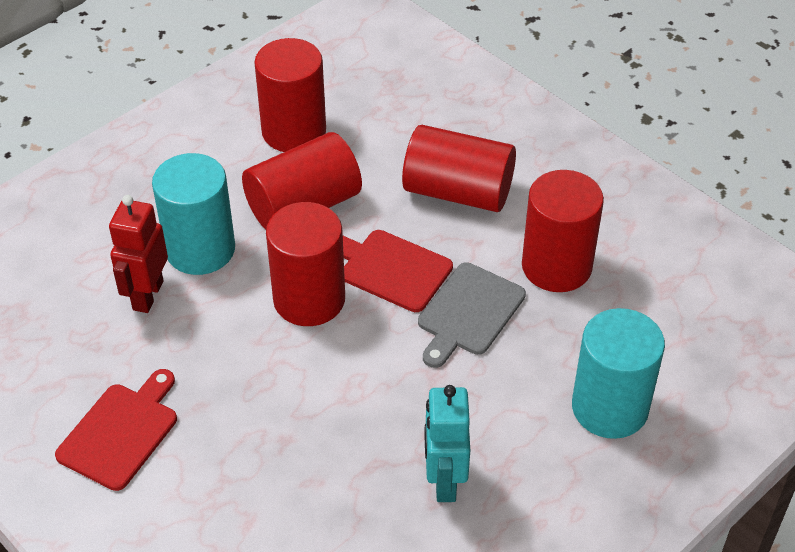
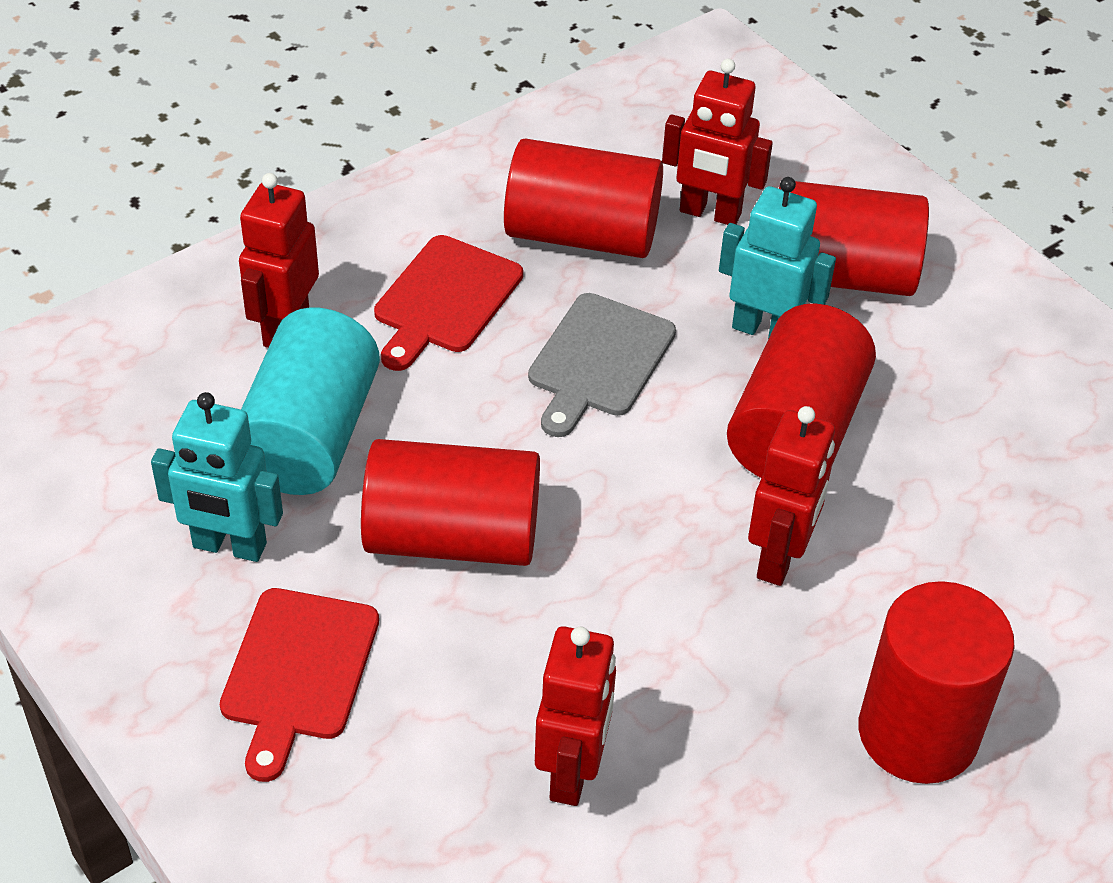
red robot: 1 -> 4
turquoise cylinder: 2 -> 1
turquoise robot: 1 -> 2

